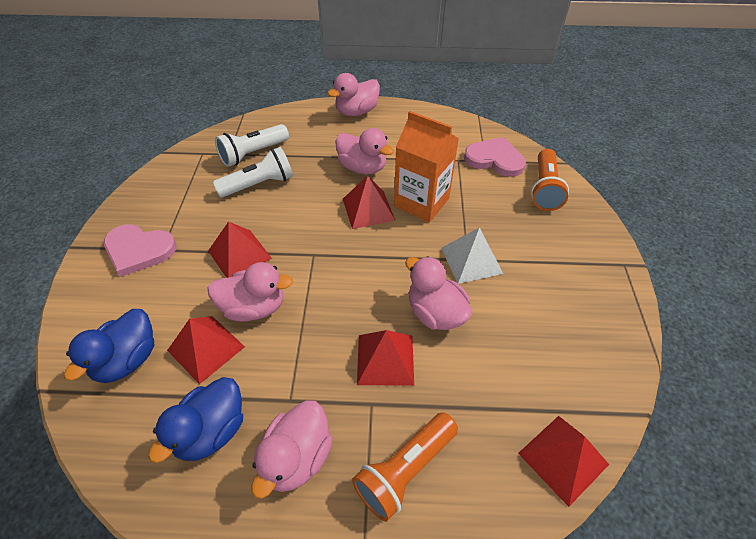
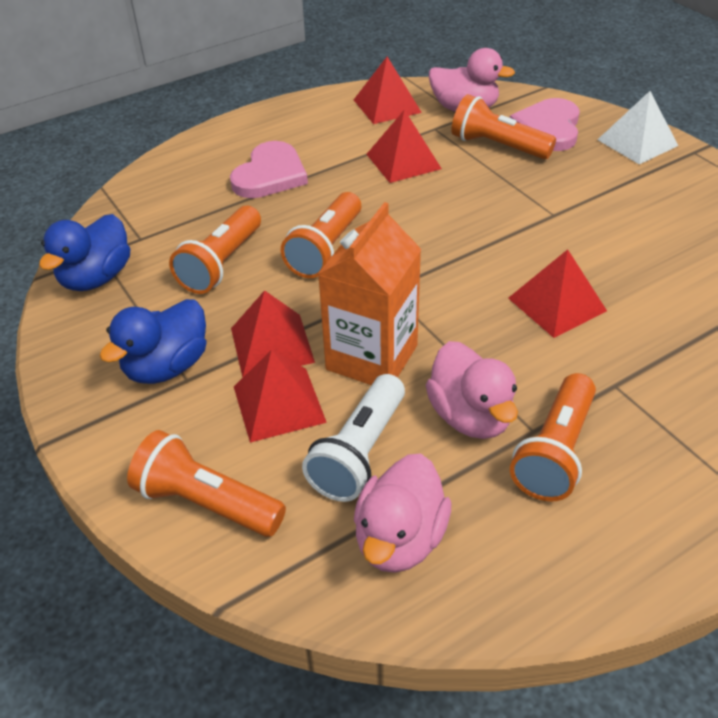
orange flashlight: 2 -> 5
pink duck: 5 -> 3
white flashlight: 2 -> 1

